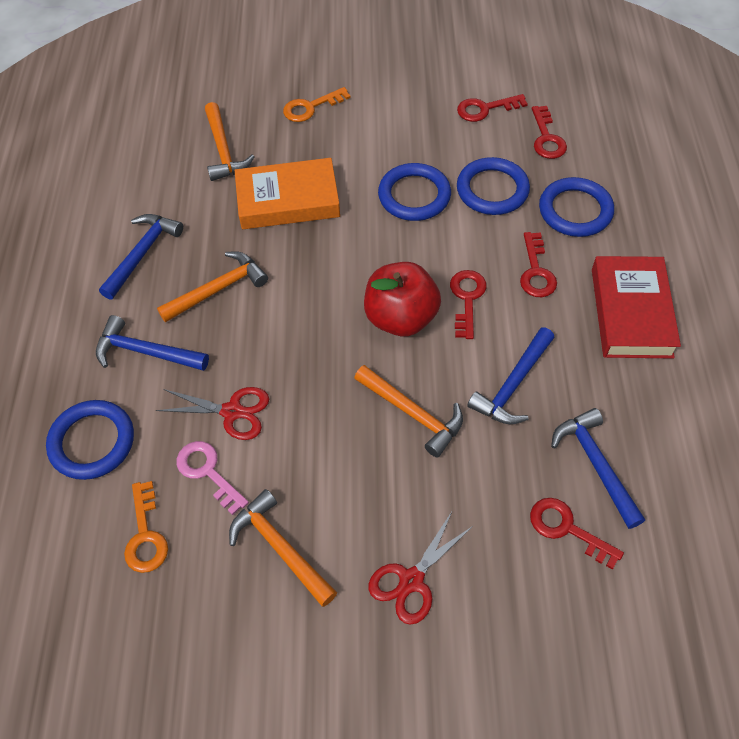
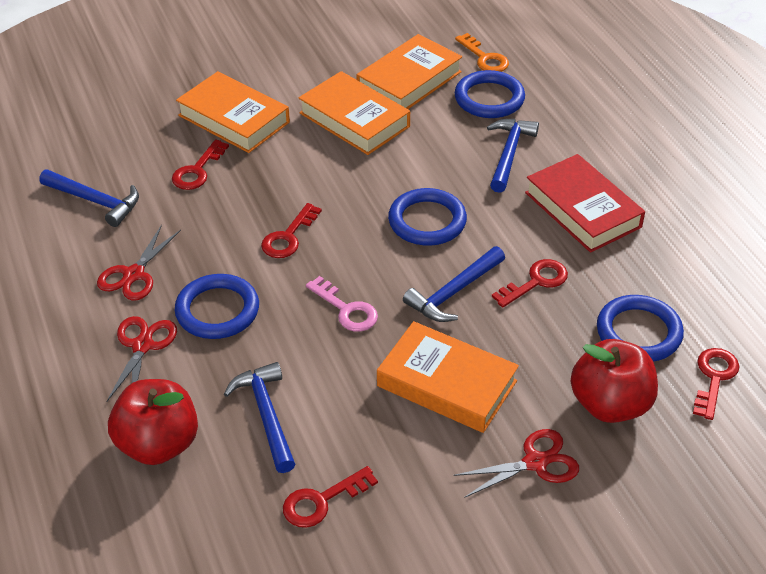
orange book: 1 -> 4
orange hammer: 4 -> 0
orange key: 2 -> 1
red apple: 1 -> 2
red scissors: 2 -> 3

